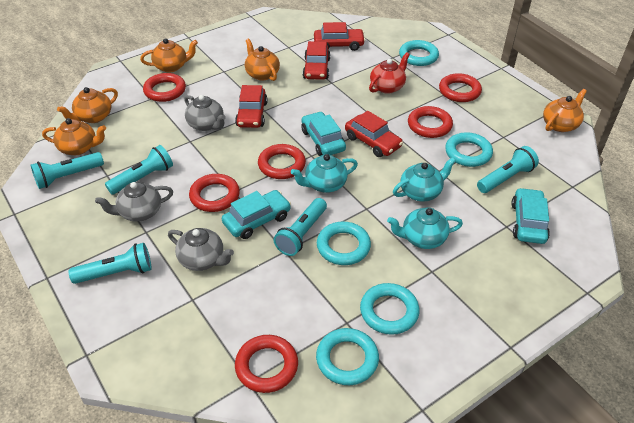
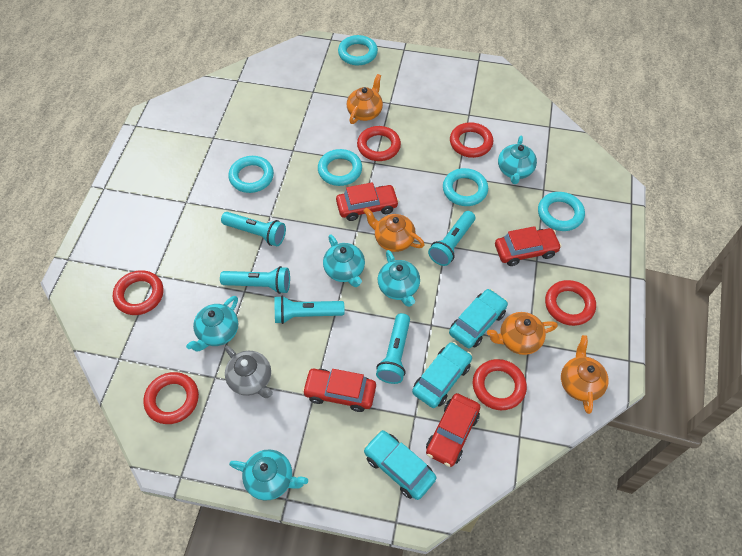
grey teapot: 3 -> 1
orange teapot: 5 -> 4
red teapot: 1 -> 0
turquoise teapot: 3 -> 5

